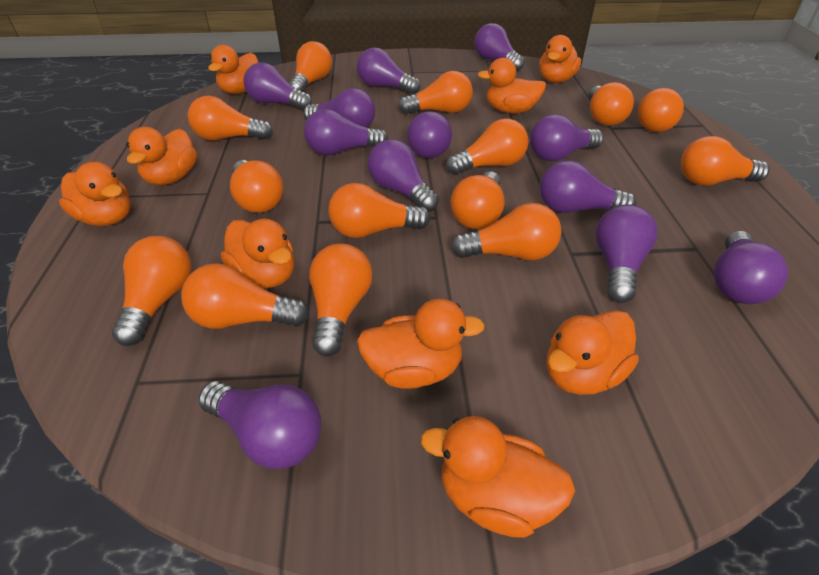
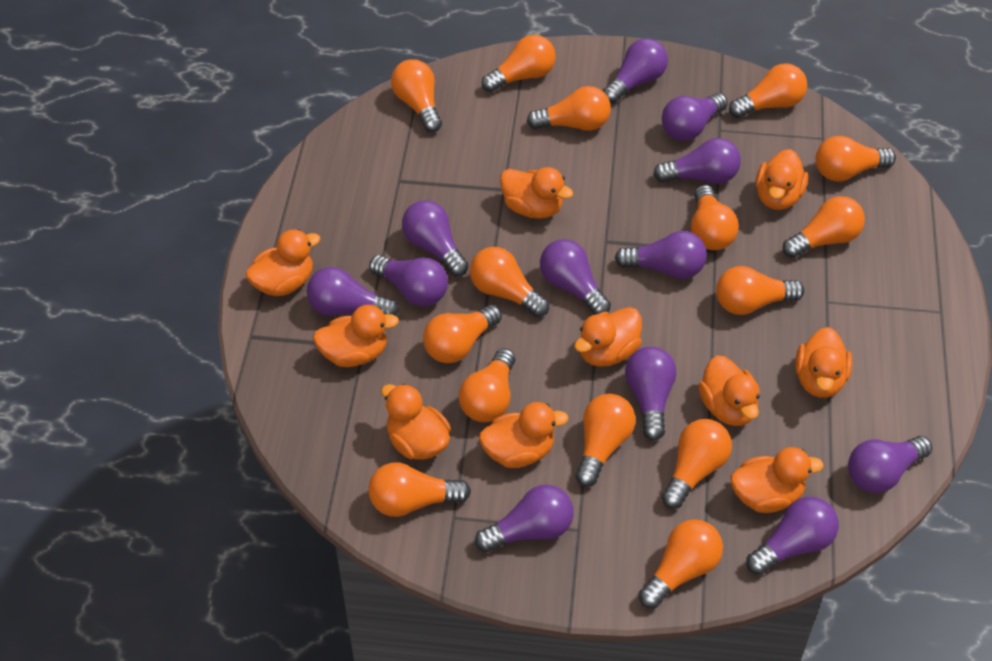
orange duck: 9 -> 10
orange light bulb: 14 -> 15

